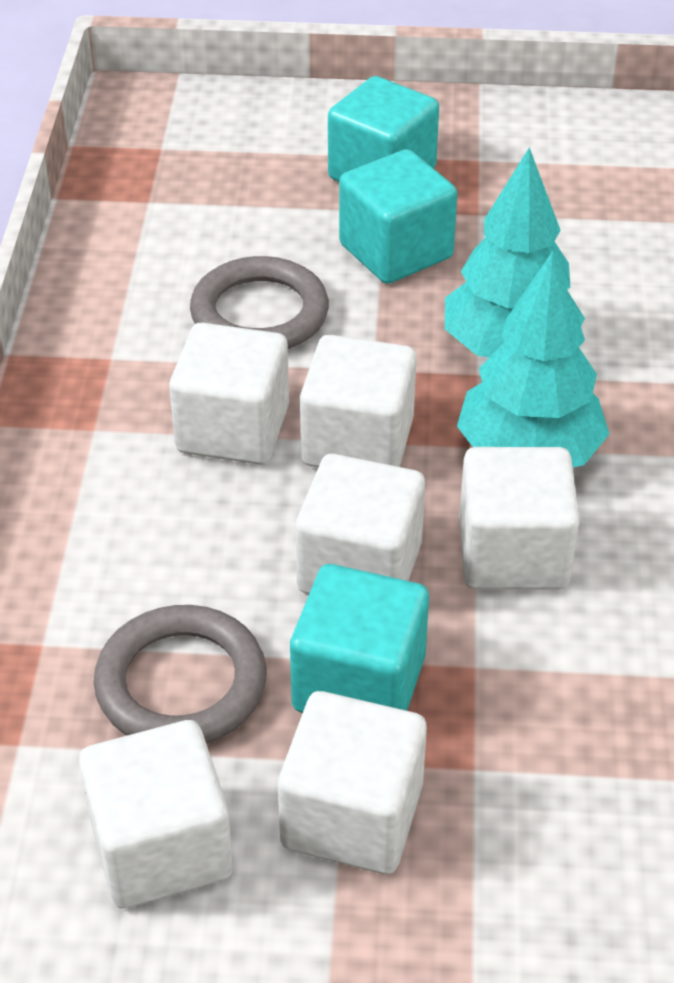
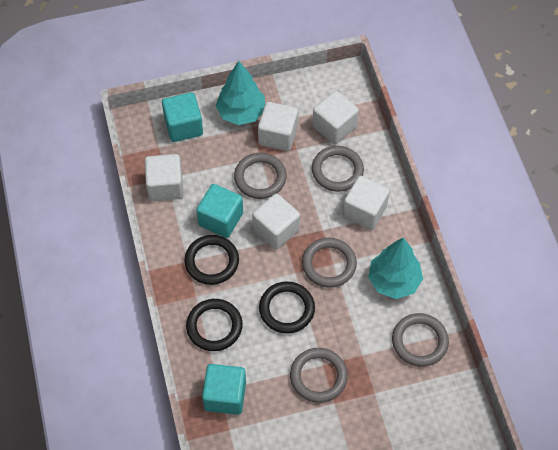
black ring: 0 -> 3
grey ring: 2 -> 5
white cube: 6 -> 5

